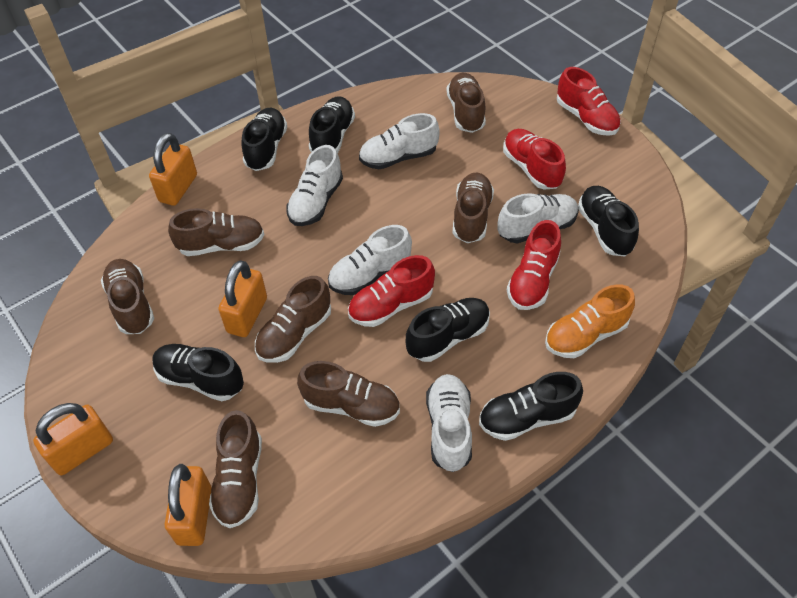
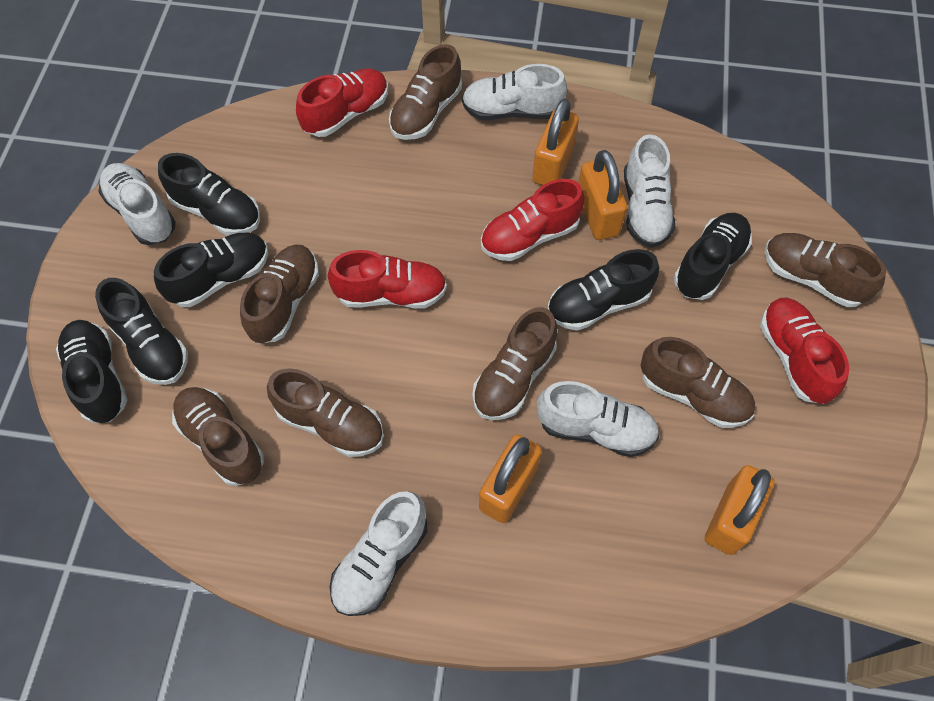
orange shoe: 1 -> 0

